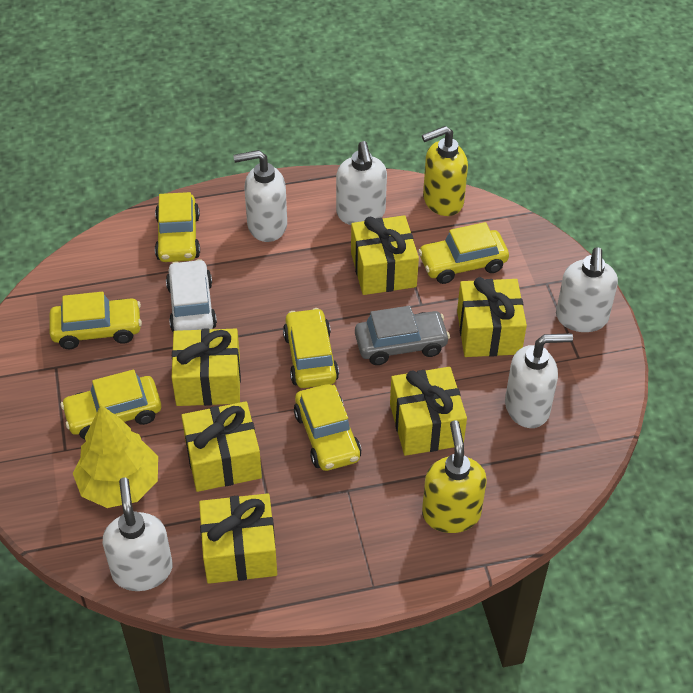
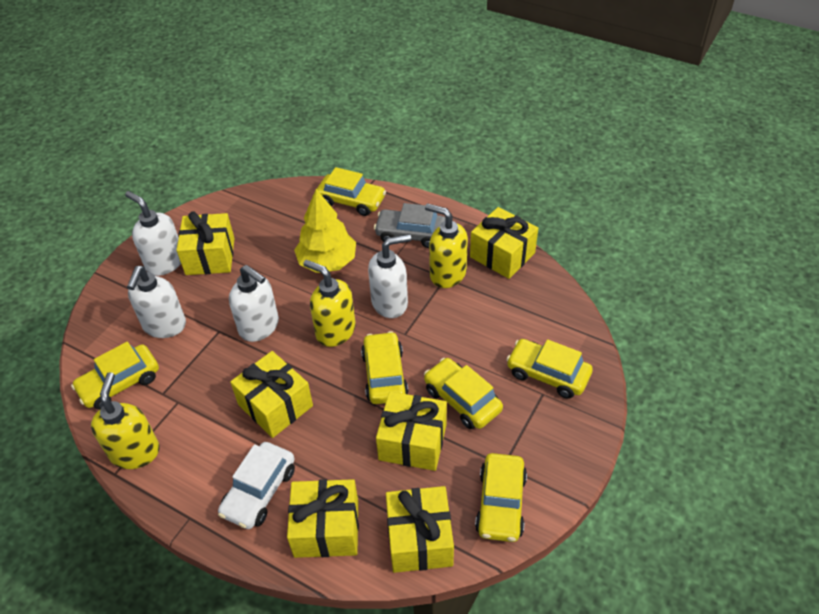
white soap dispenser: 5 -> 4
yellow soap dispenser: 2 -> 3

